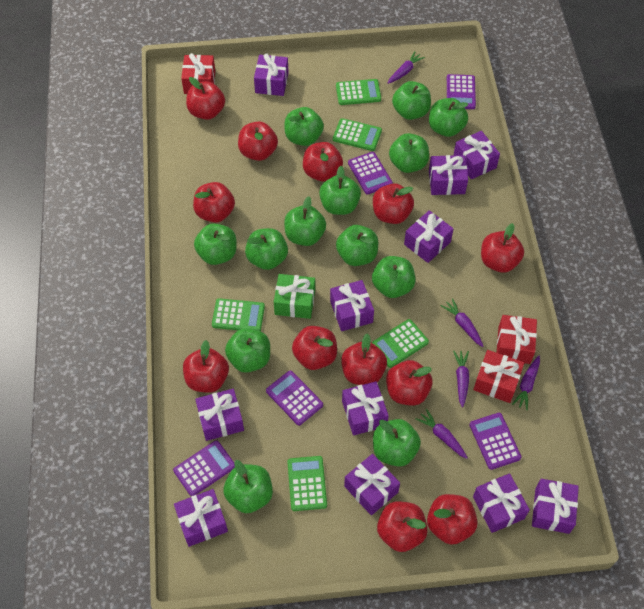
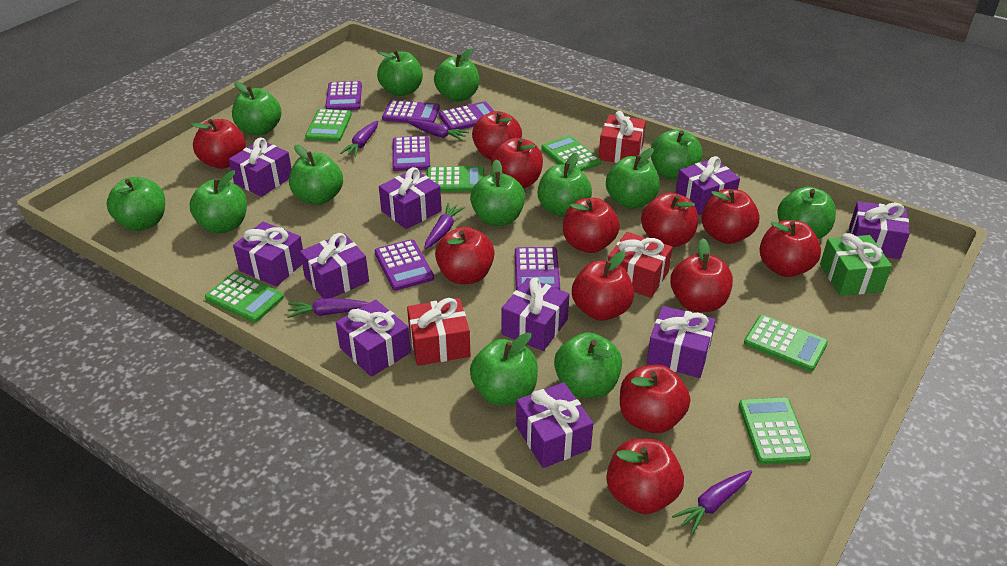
green calculator: 5 -> 6
purple calculator: 5 -> 6
purple gift: 11 -> 10

